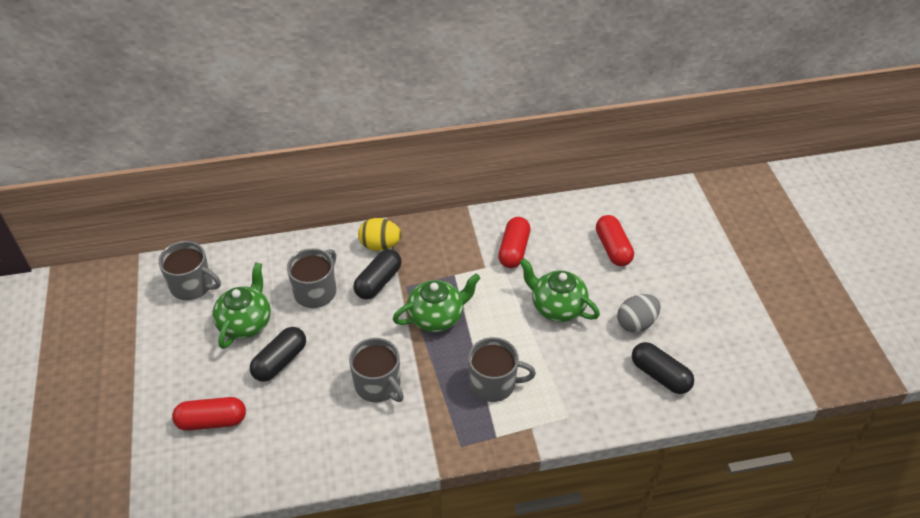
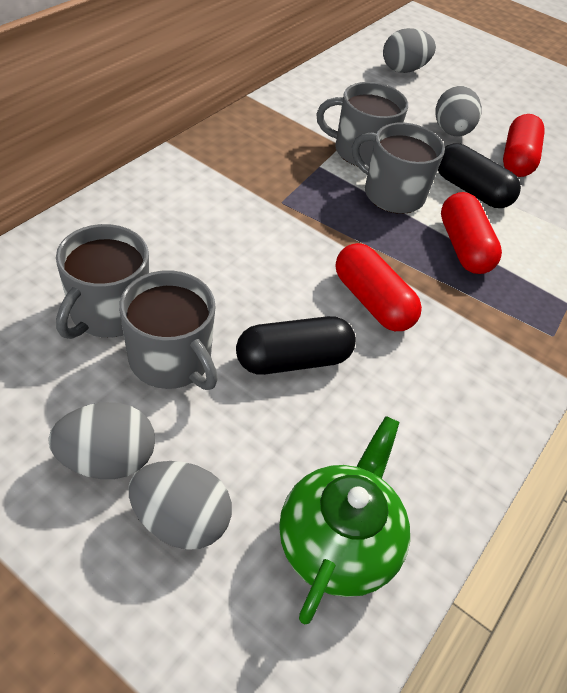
black capsule: 3 -> 2
green teapot: 3 -> 1
grey egg: 1 -> 4
yellow egg: 1 -> 0

